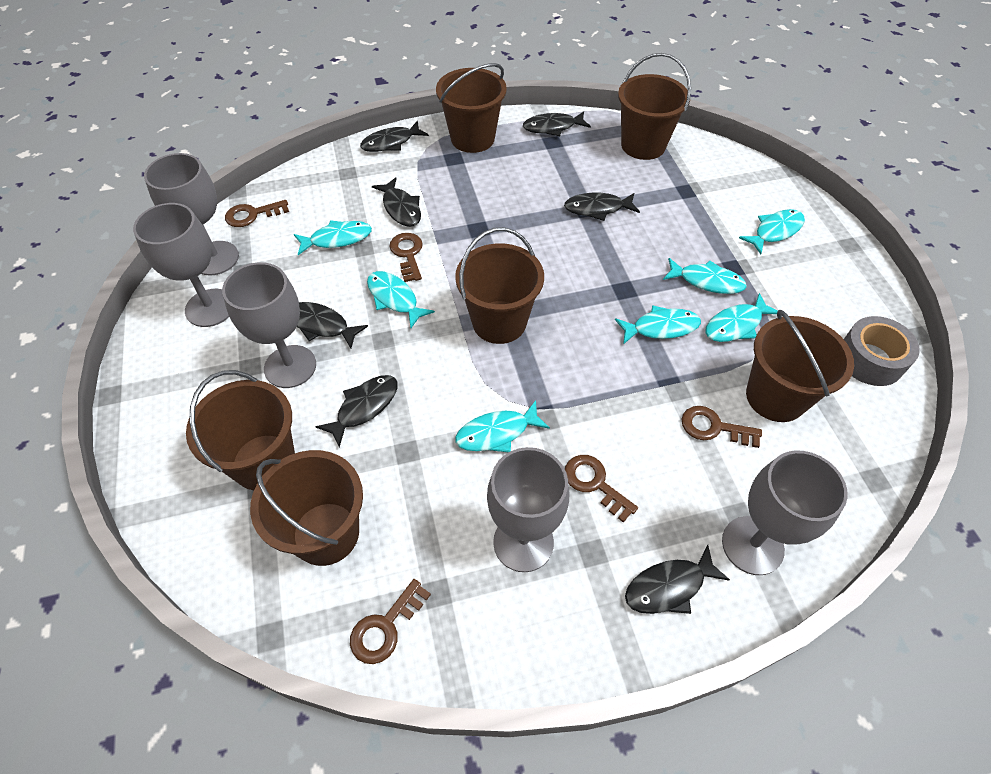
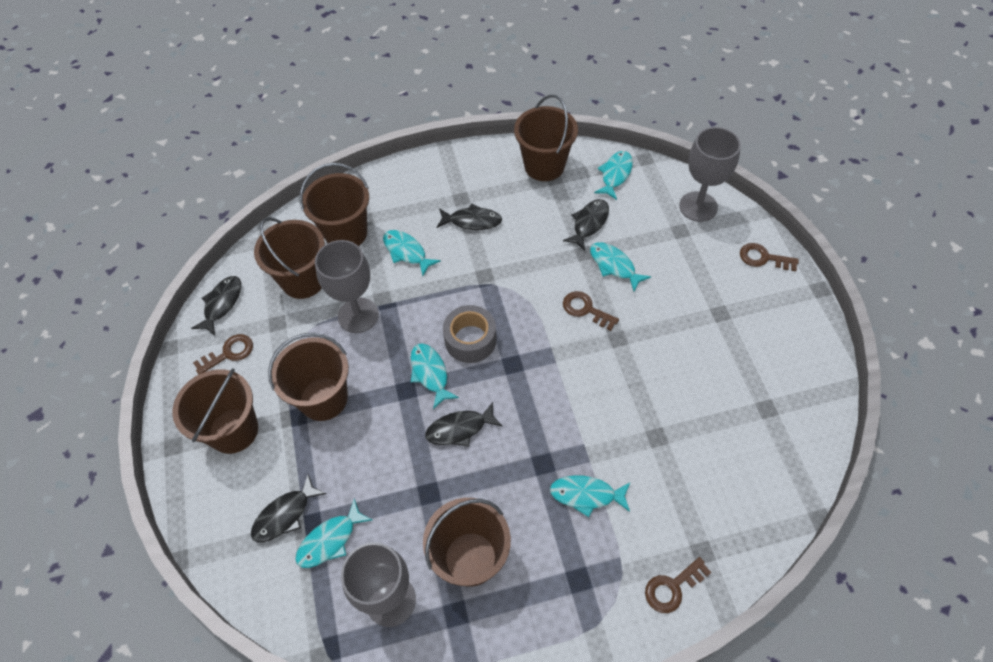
black fish: 7 -> 5
brown key: 5 -> 4
grey goblet: 5 -> 3
turquoise fish: 7 -> 6

